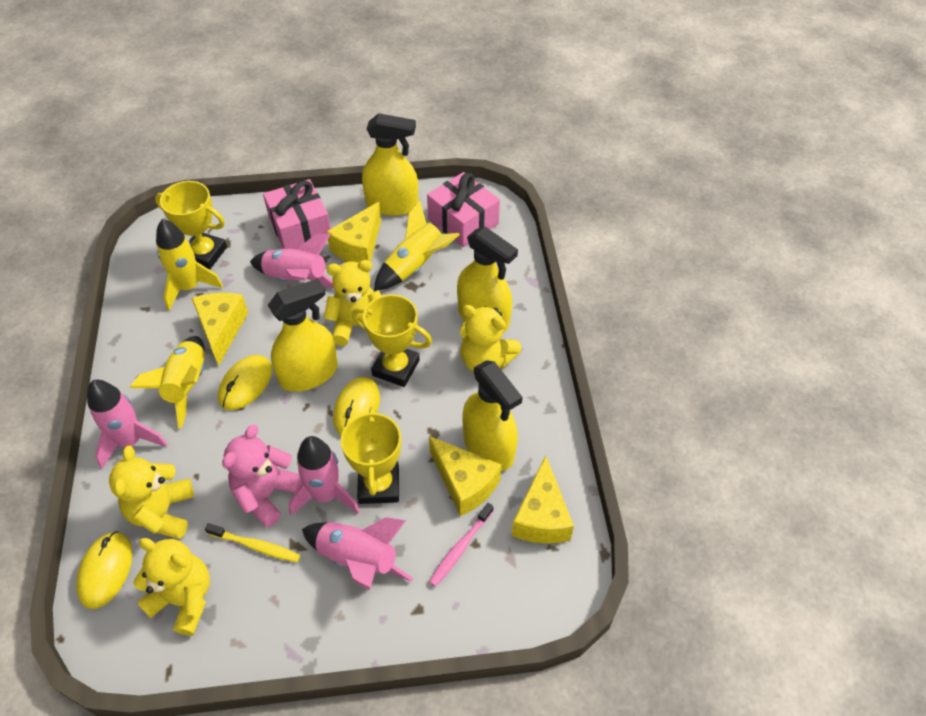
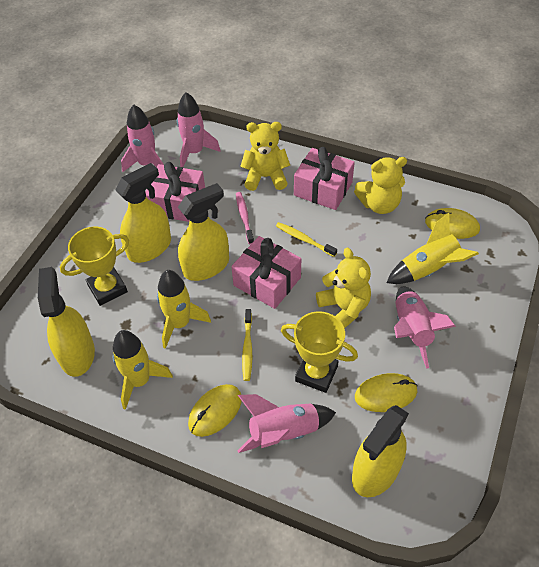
pink gift: 2 -> 3
pink teddy bear: 1 -> 0
yellow cheese: 4 -> 0
yellow teddy bear: 4 -> 3
yellow toothbrush: 1 -> 2
yellow trophy: 3 -> 2

